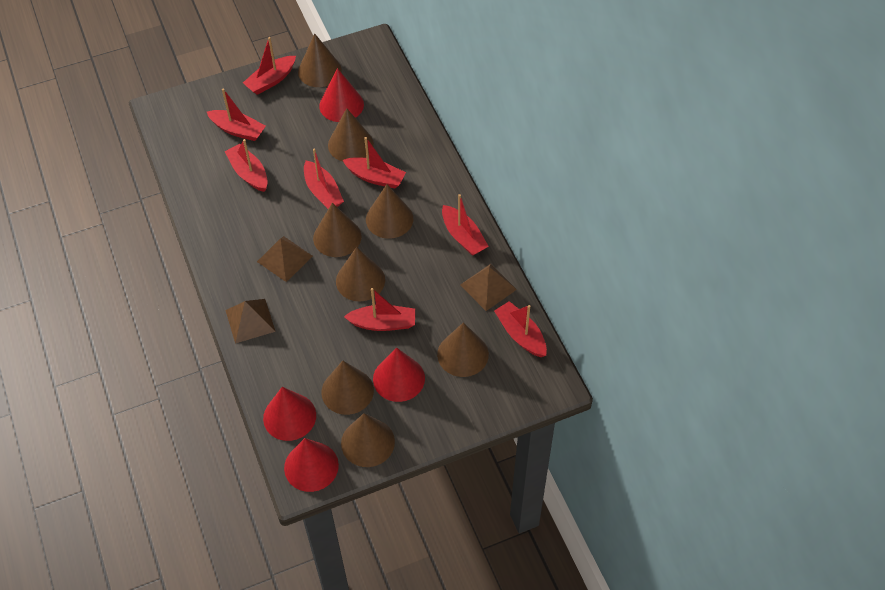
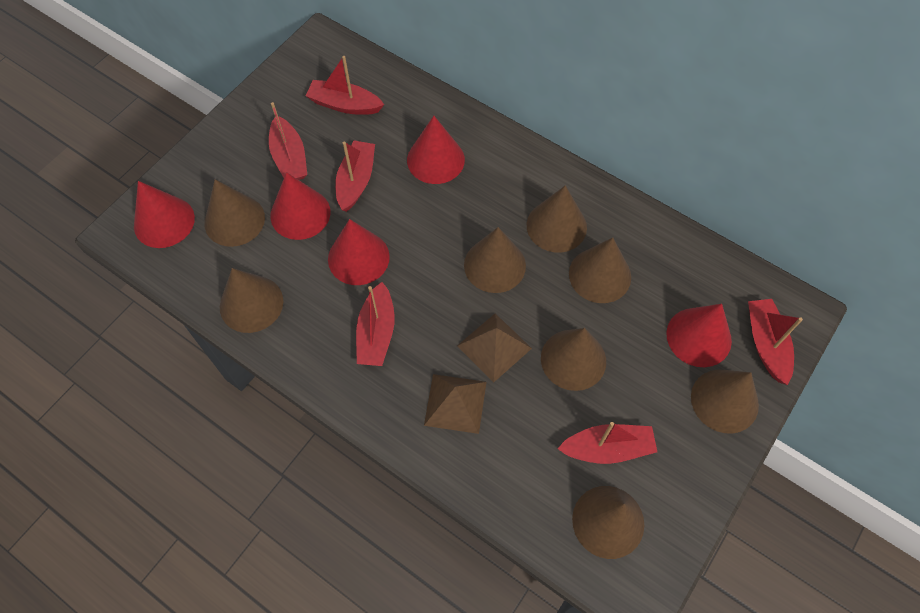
brown pyramid: 3 -> 2
red boat: 8 -> 6
red cone: 4 -> 5

